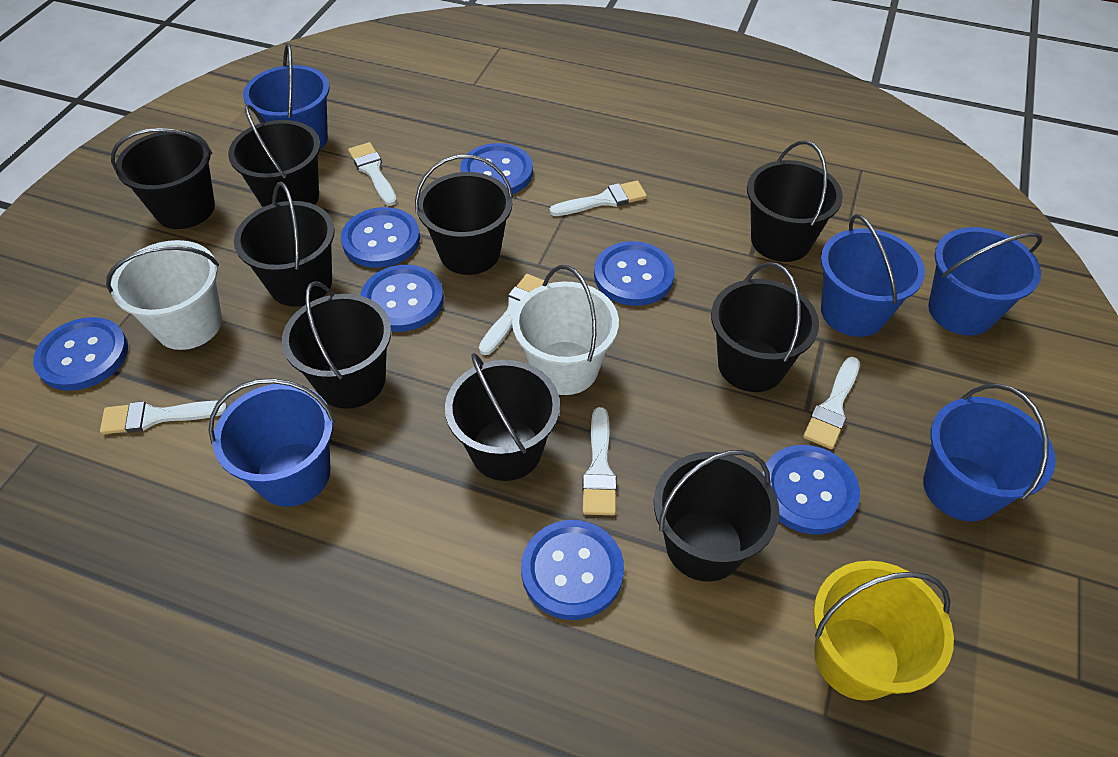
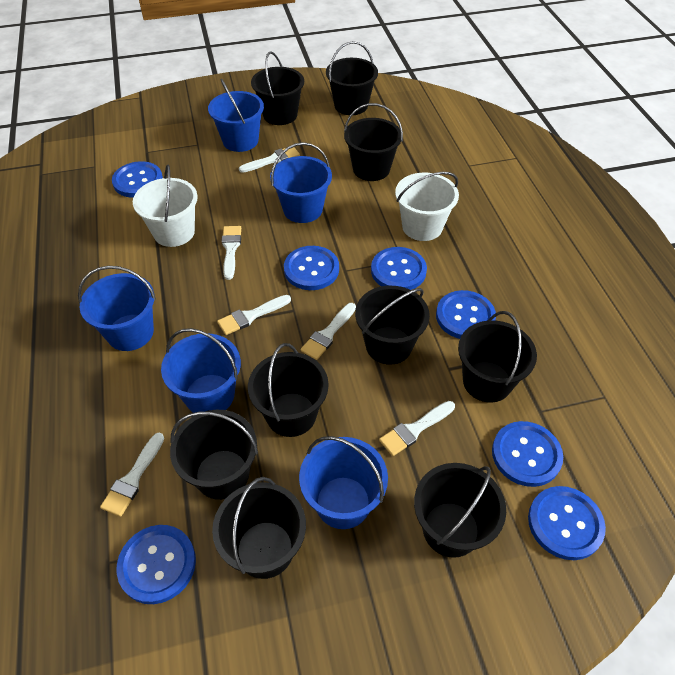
yellow bucket: 1 -> 0

